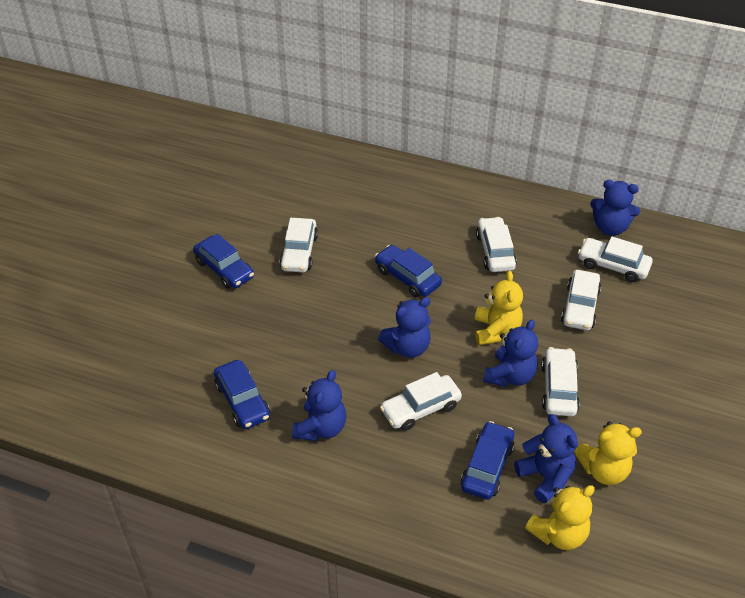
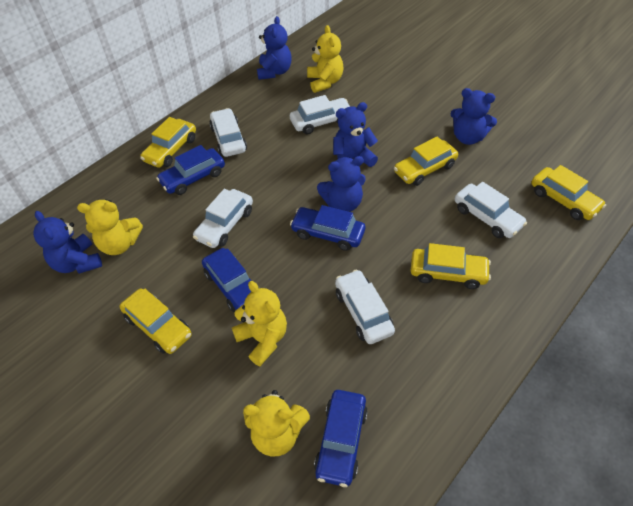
white car: 6 -> 5
yellow car: 0 -> 5
yellow teddy bear: 3 -> 4

